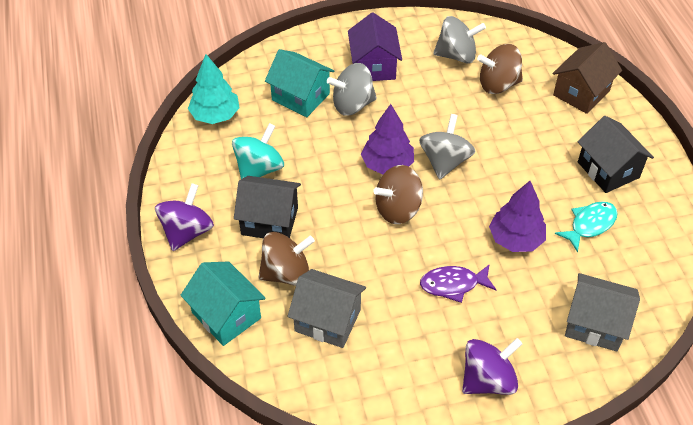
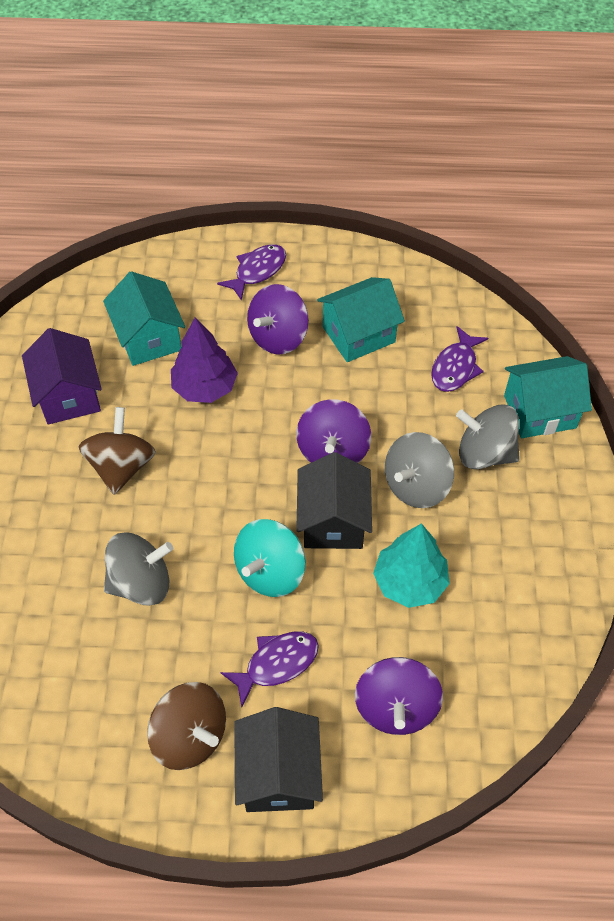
brown house: 1 -> 0
brown spinning top: 3 -> 2
grey house: 2 -> 0
purple fish: 1 -> 3
purple spinning top: 2 -> 3
purple tree: 2 -> 1
turquoise fish: 1 -> 0
turquoise house: 2 -> 3

